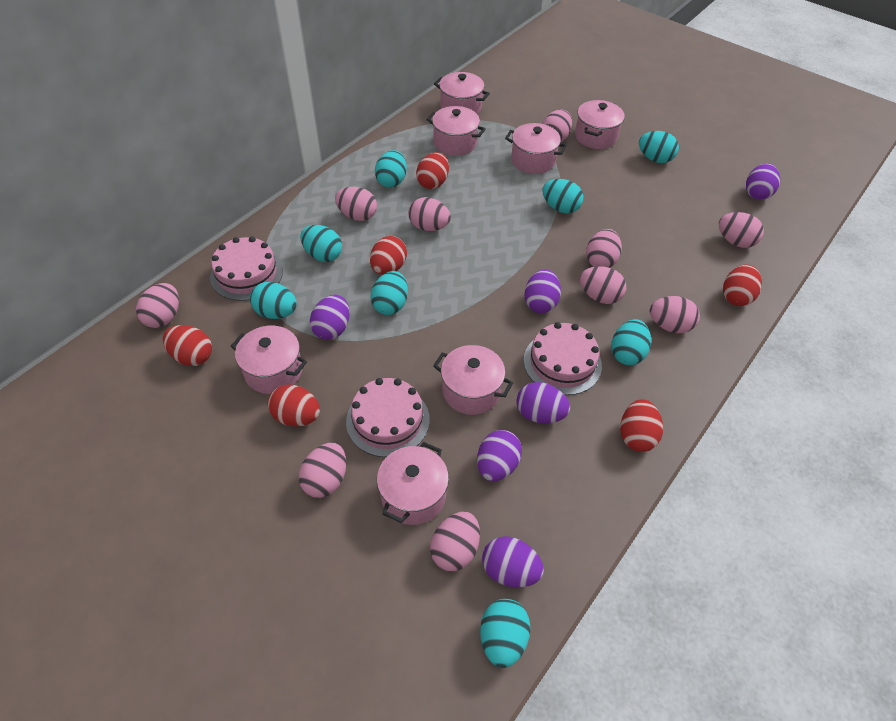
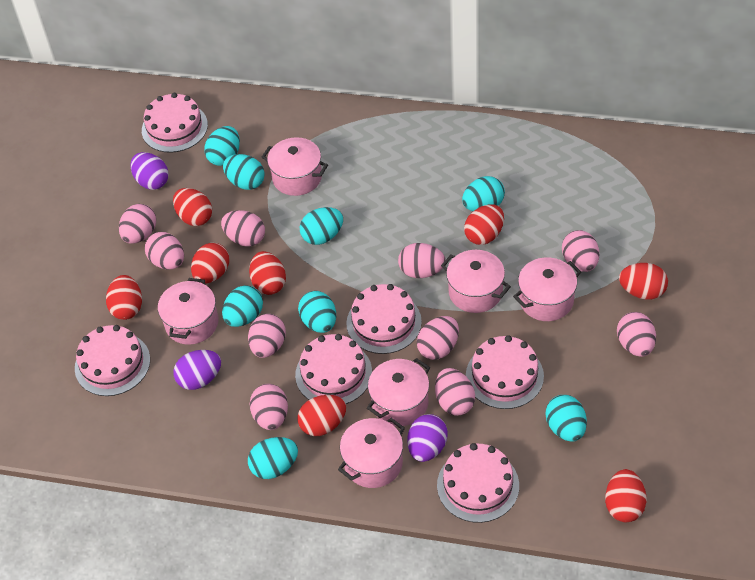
pink cake: 3 -> 6
pink pot: 7 -> 6
purple egg: 6 -> 3
red egg: 6 -> 8

